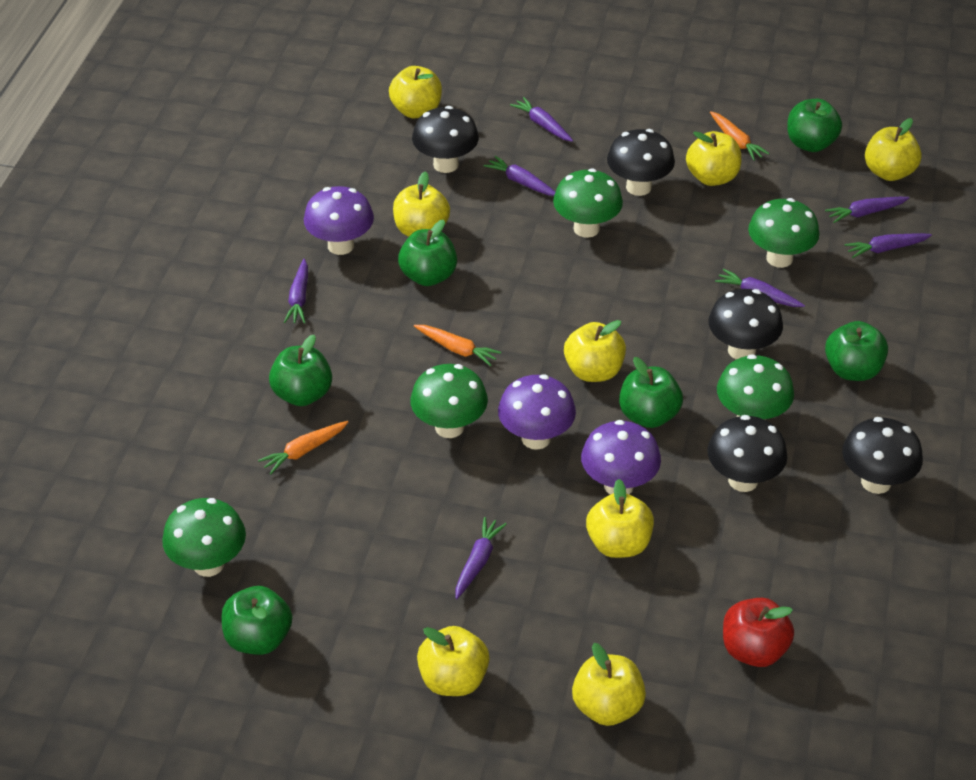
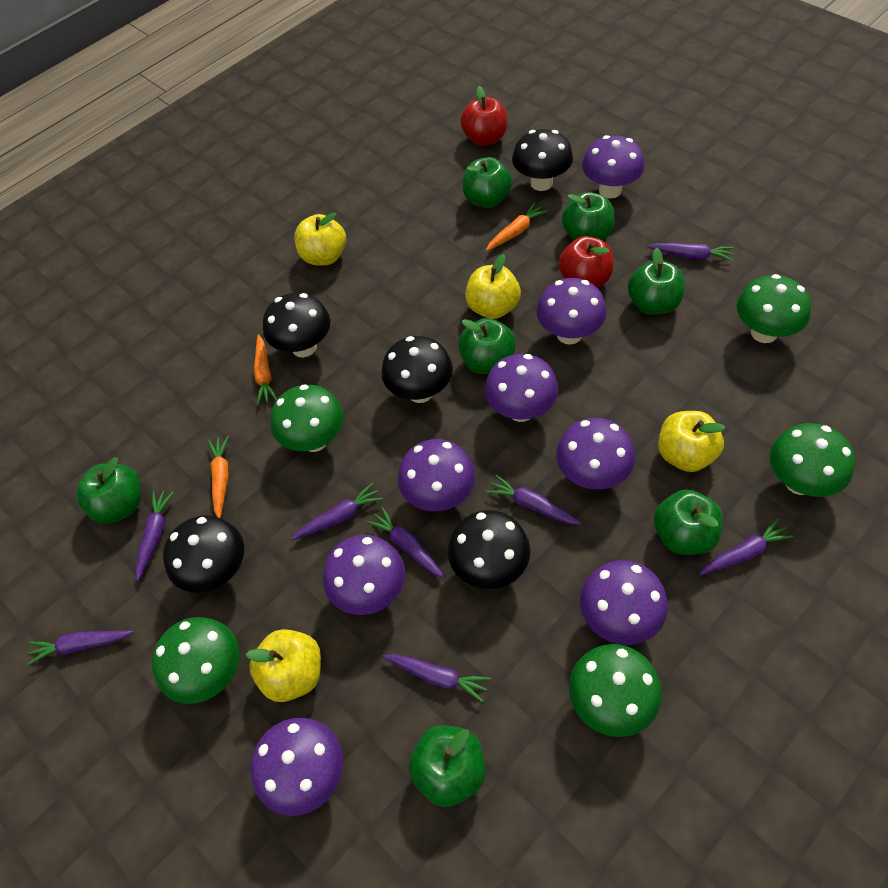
green apple: 6 -> 7
purple carrot: 7 -> 8
purple mushroom: 3 -> 8
red apple: 1 -> 2
yellow apple: 8 -> 4

